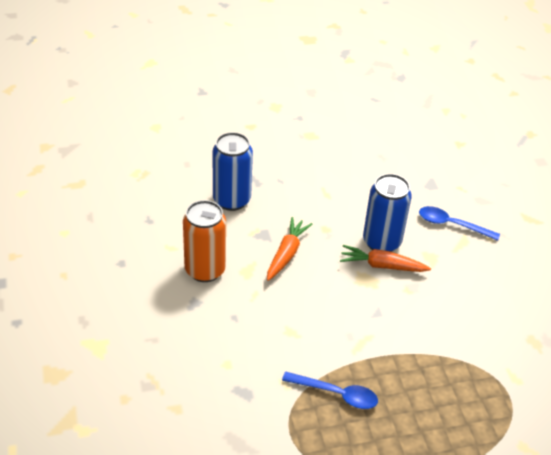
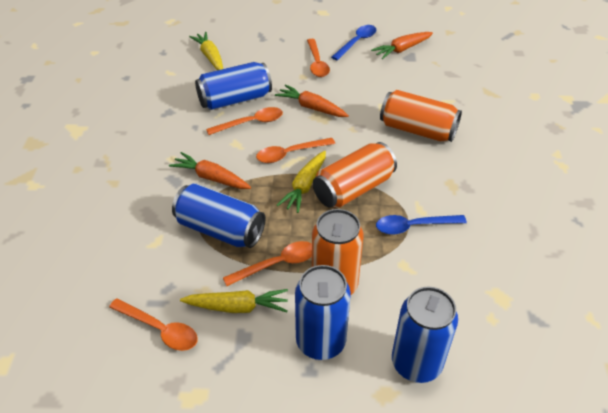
blue can: 2 -> 4
orange can: 1 -> 3
orange carrot: 2 -> 3
orange spoon: 0 -> 5
yellow carrot: 0 -> 3

